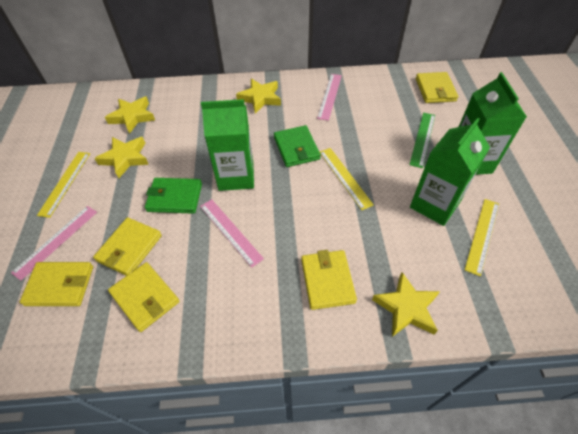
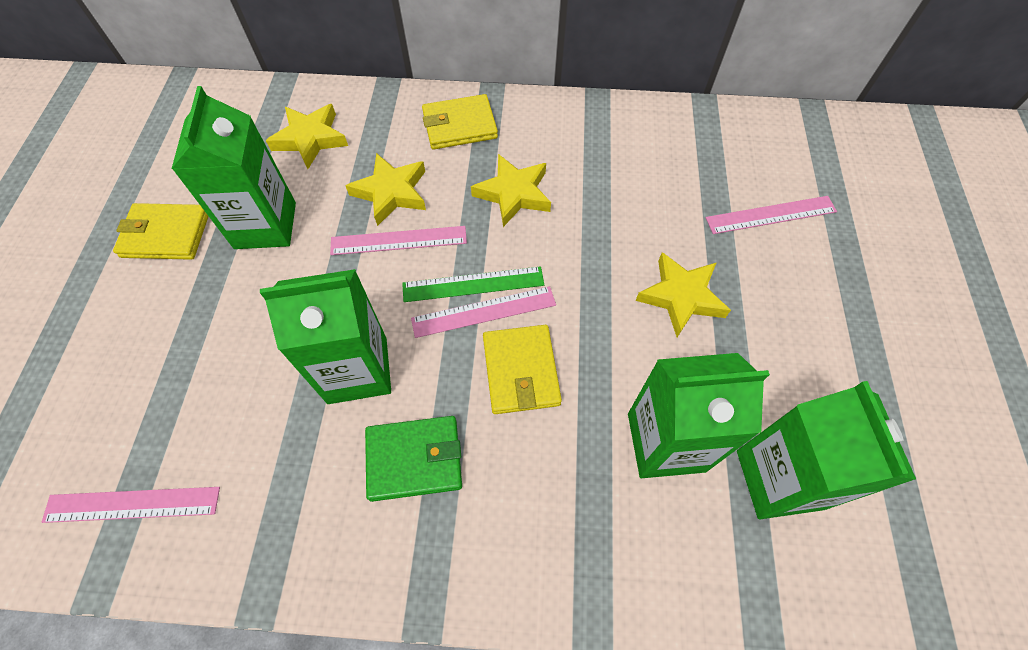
green carton: 3 -> 4
green wallet: 2 -> 1
pink ruler: 3 -> 4
yellow ruler: 3 -> 0
yellow wallet: 5 -> 3

